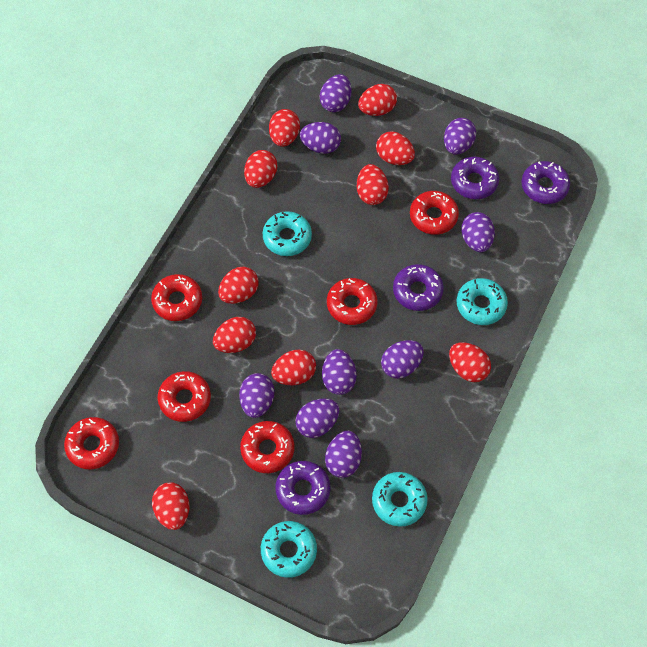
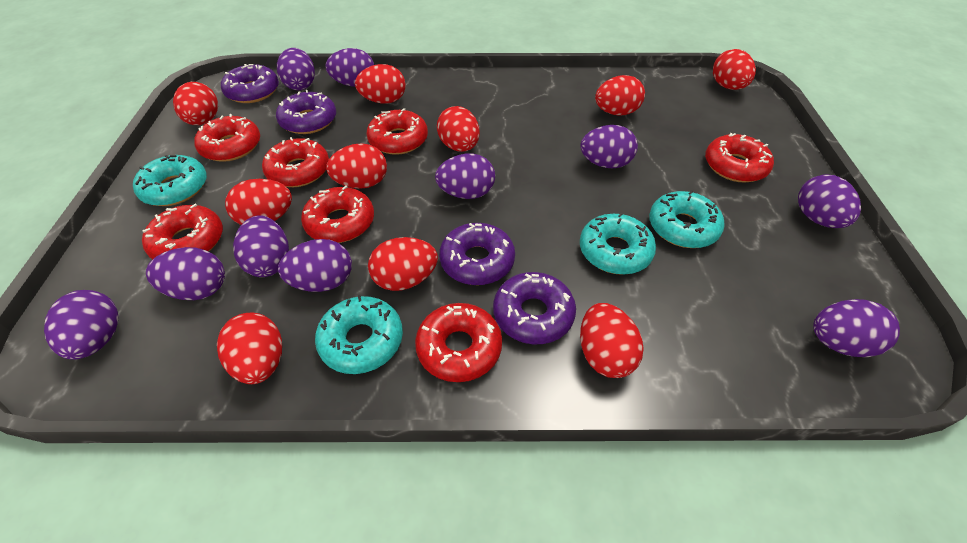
purple egg: 9 -> 10
red donut: 6 -> 7

